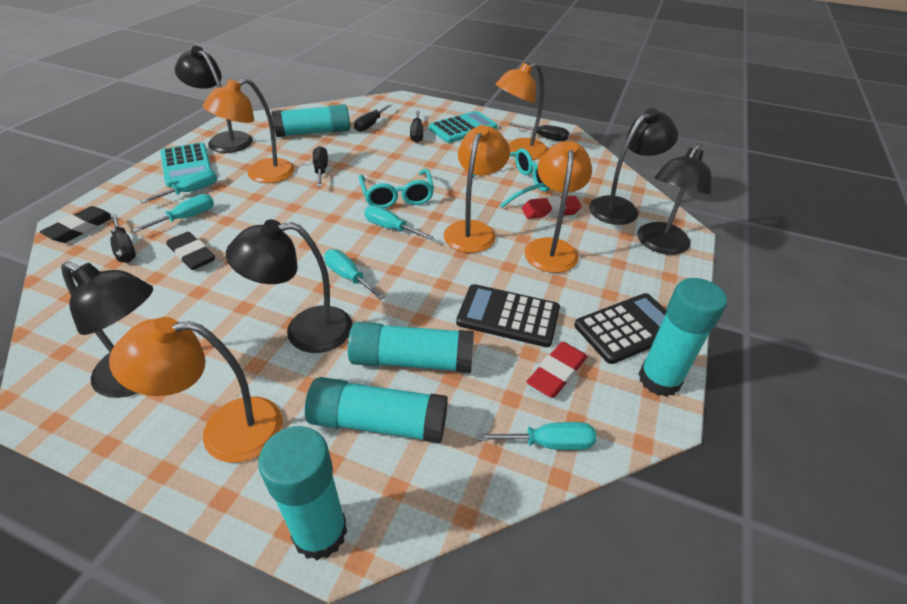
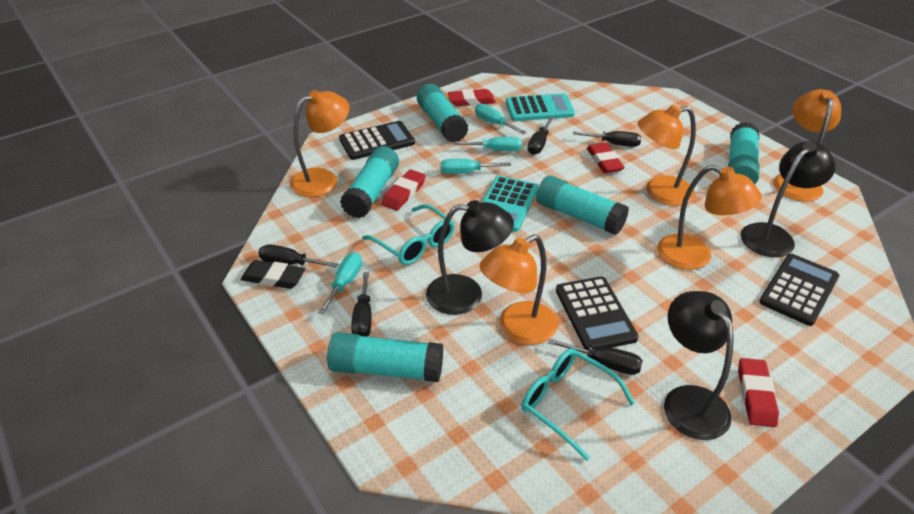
black calculator: 2 -> 3
black eraser: 2 -> 1
black lamp: 5 -> 3
red eraser: 2 -> 4
turquoise screwdriver: 5 -> 4

